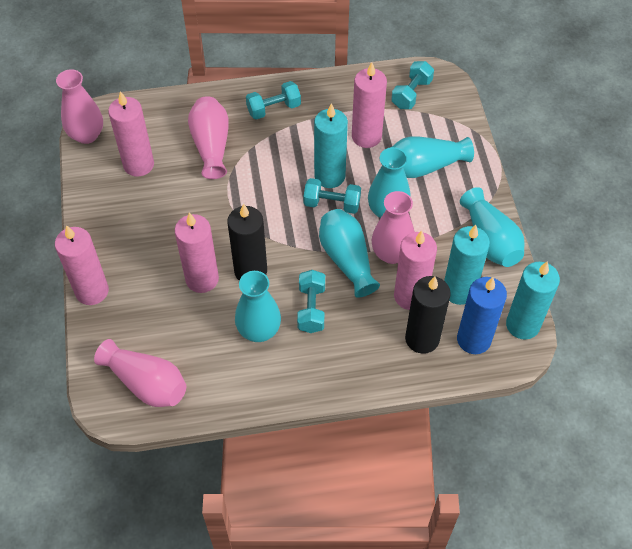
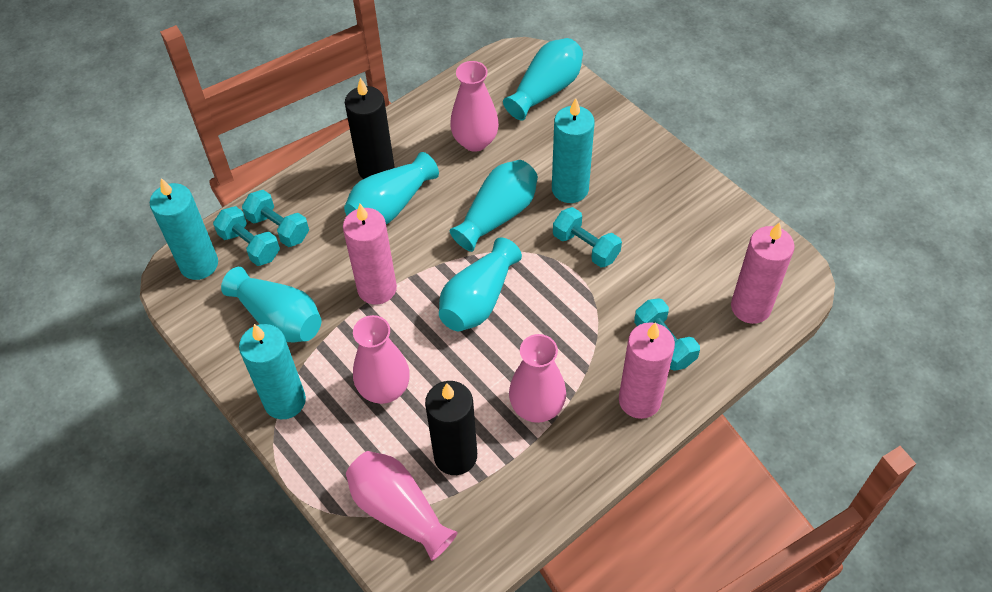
blue candle: 1 -> 0
pink candle: 5 -> 3

